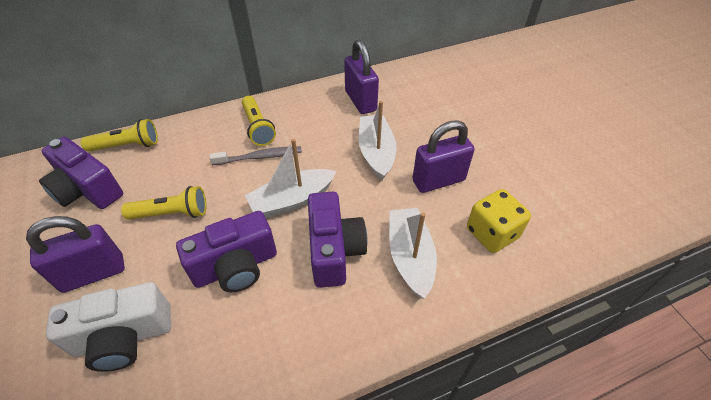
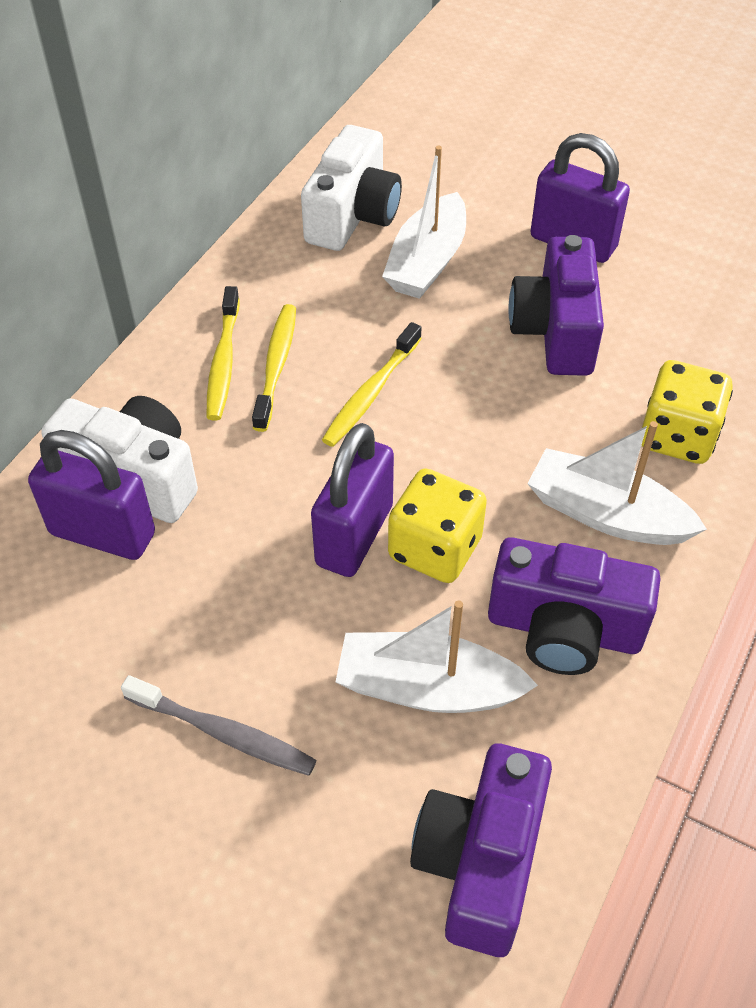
white camera: 1 -> 2
yellow dice: 1 -> 2
yellow flashlight: 3 -> 0
yellow toothbrush: 0 -> 3

